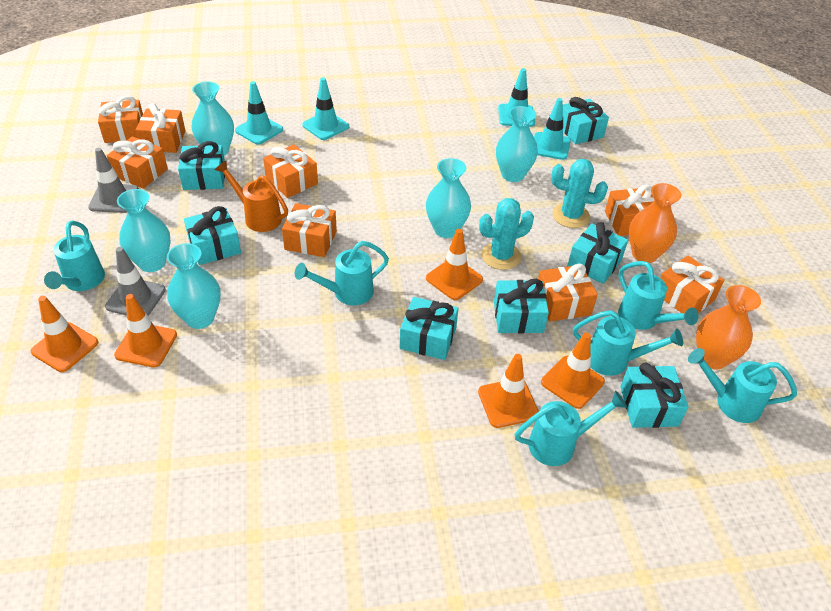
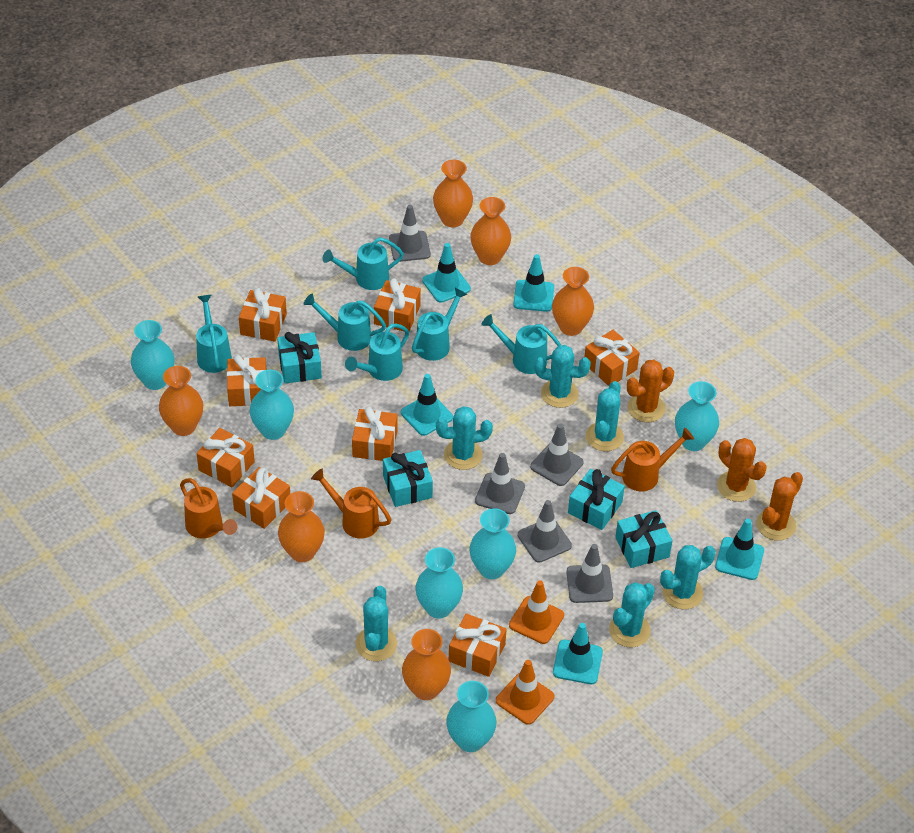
grey traffic cone: 2 -> 5
orange cactus: 0 -> 3
orange traffic cone: 5 -> 2
orange vase: 2 -> 6
orange watering can: 1 -> 3
turquoise cactus: 2 -> 6
turquoise gift: 7 -> 4
turquoise traffic cone: 4 -> 5
turquoise vase: 5 -> 6

